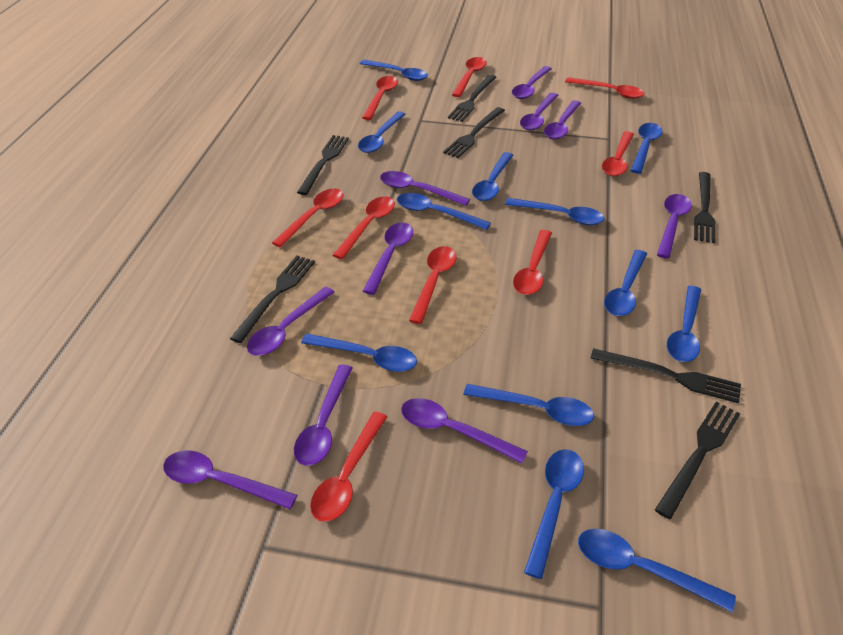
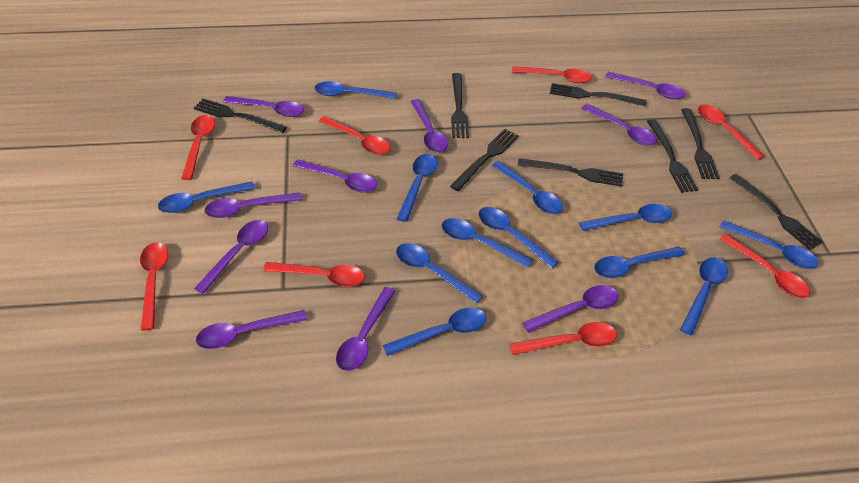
black fork: 7 -> 8
red spoon: 9 -> 8

